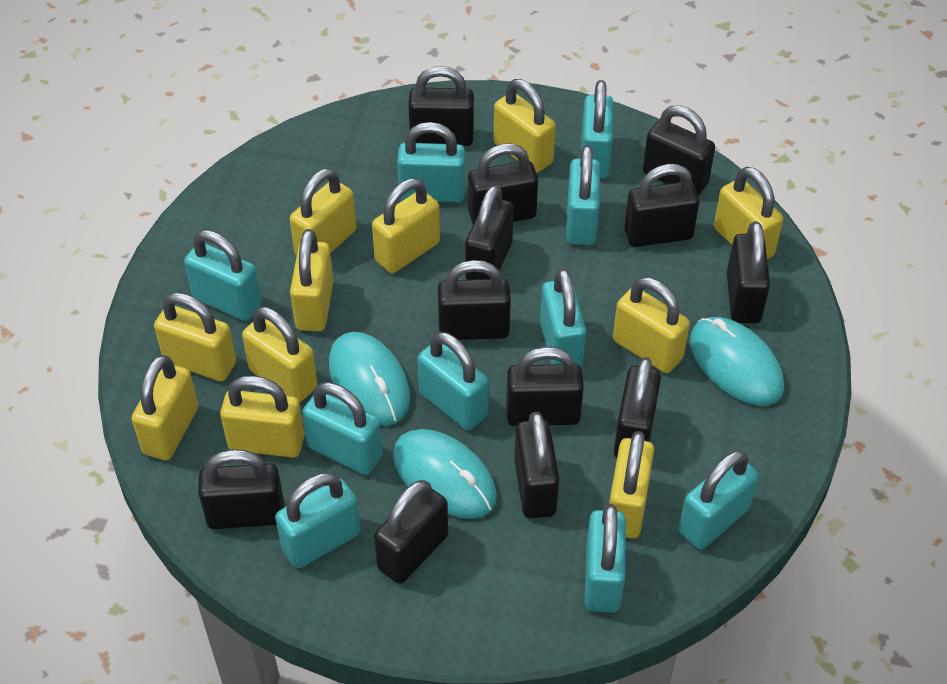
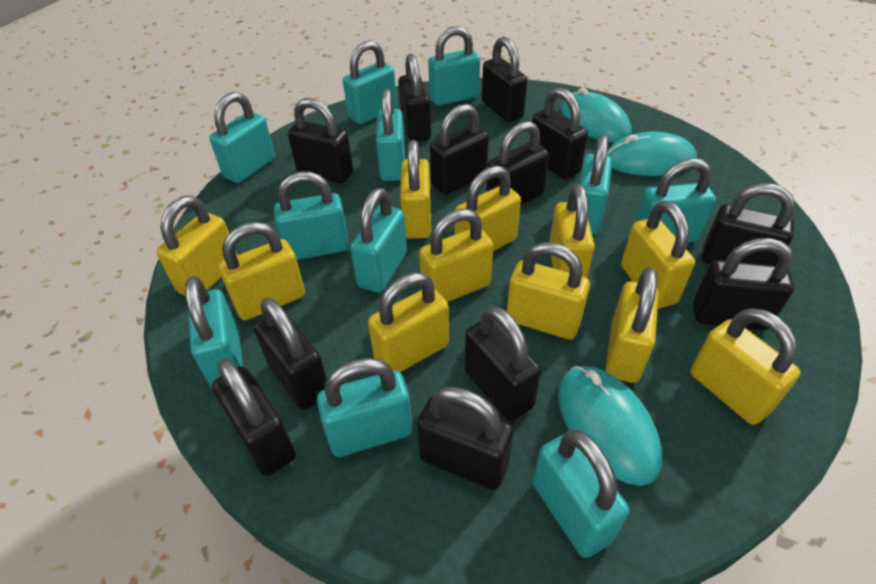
turquoise padlock: 10 -> 11

